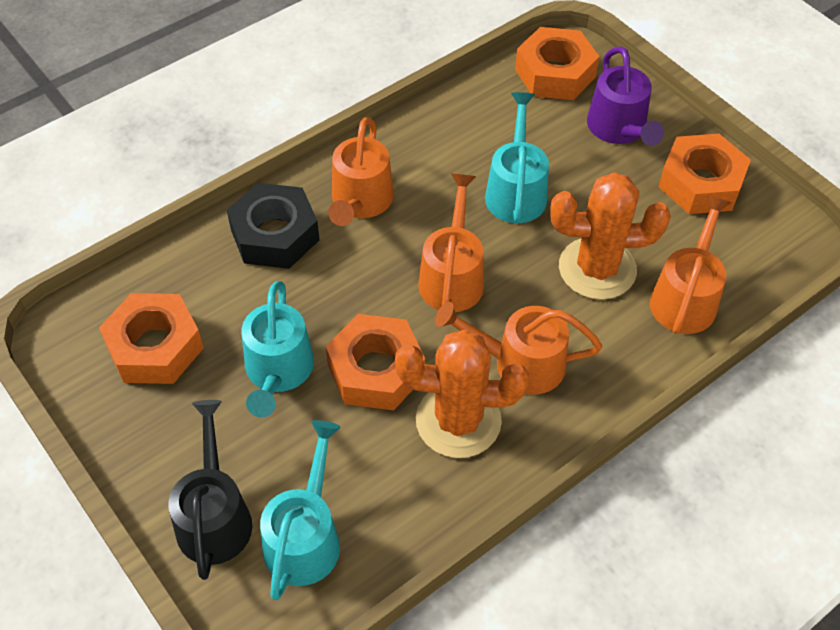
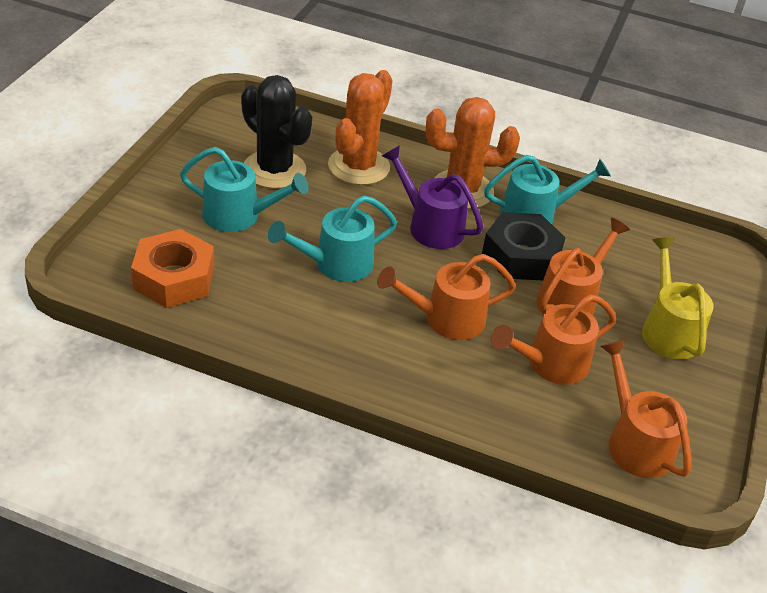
black cactus: 0 -> 1
black watering can: 1 -> 0
orange nut: 4 -> 1
yellow watering can: 0 -> 1

